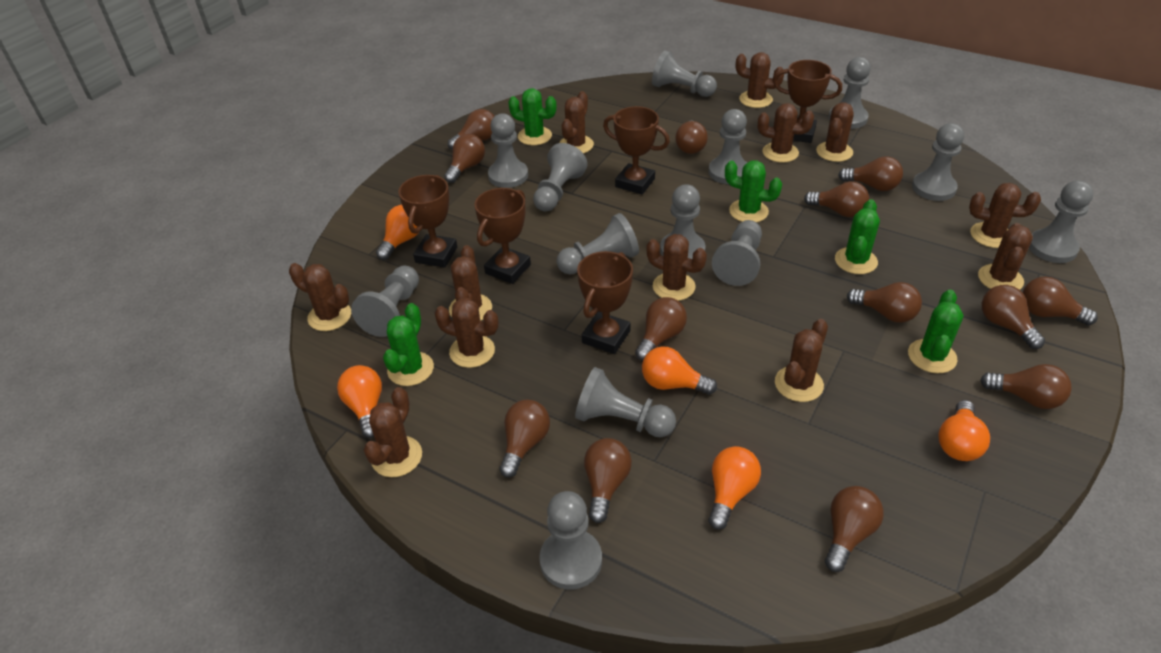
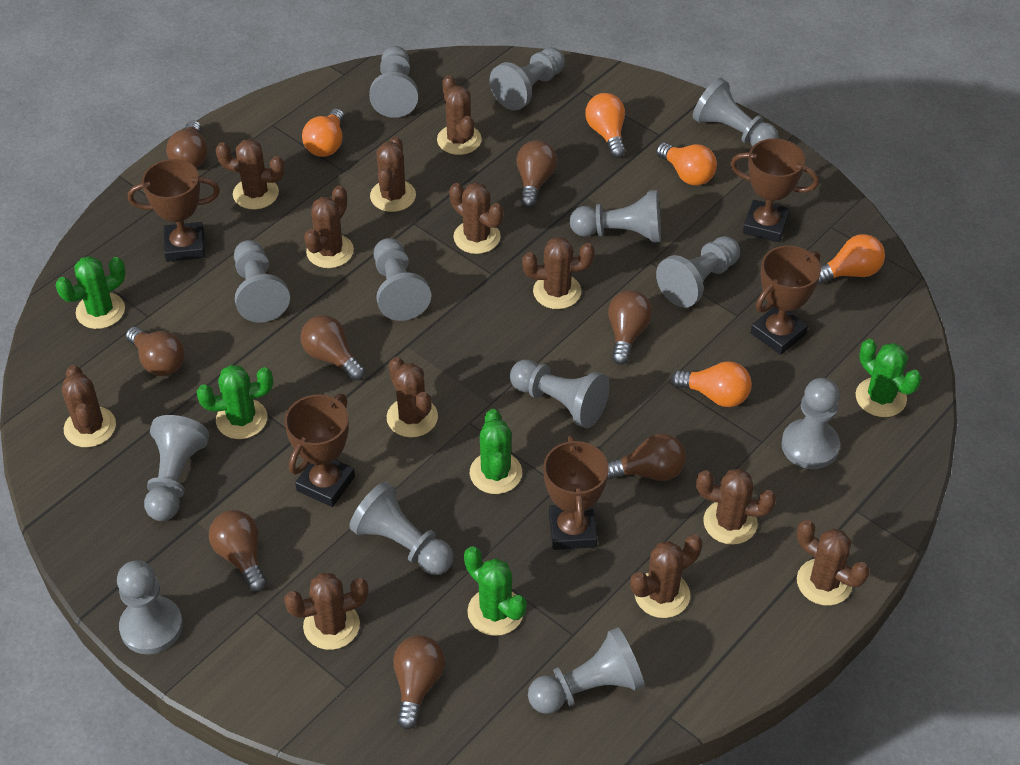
brown light bulb: 13 -> 8

